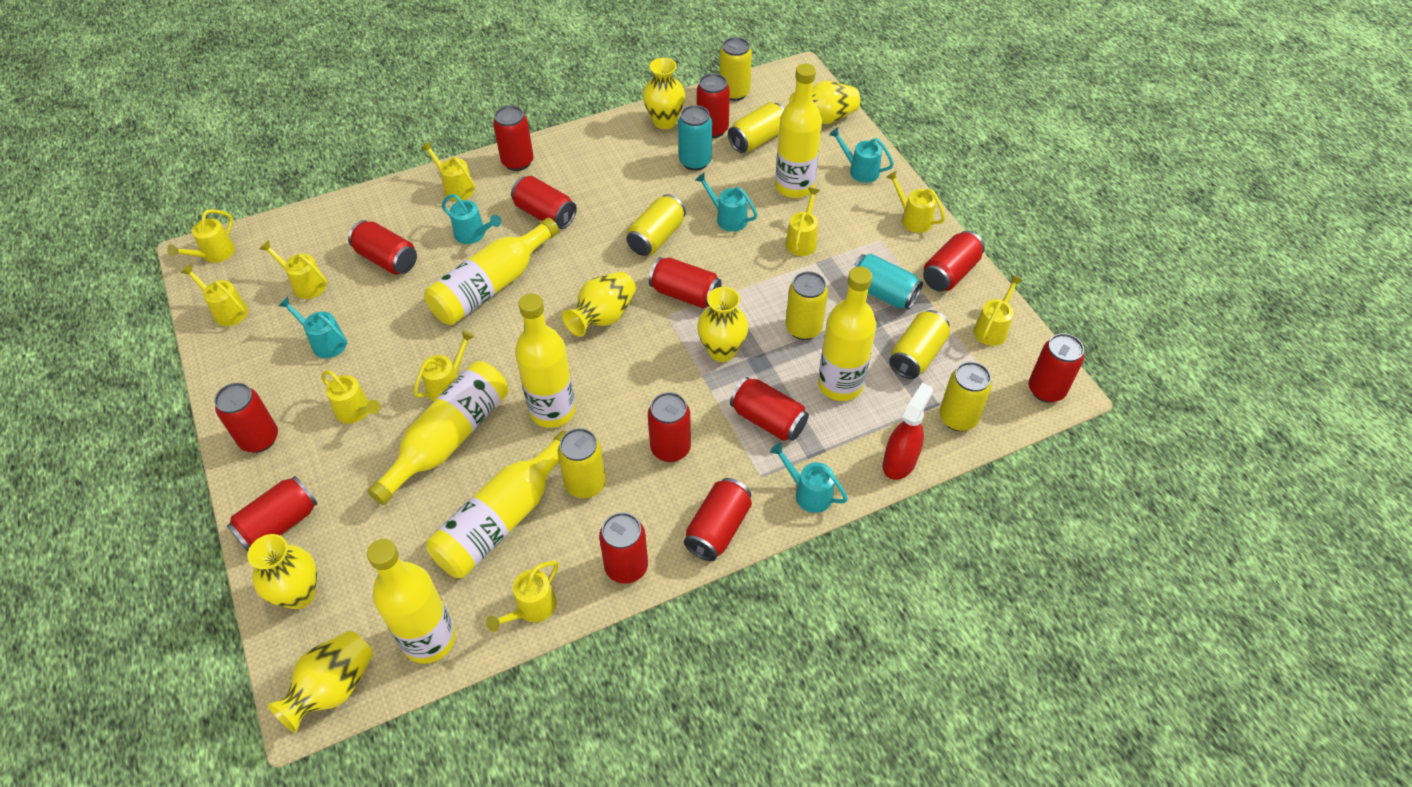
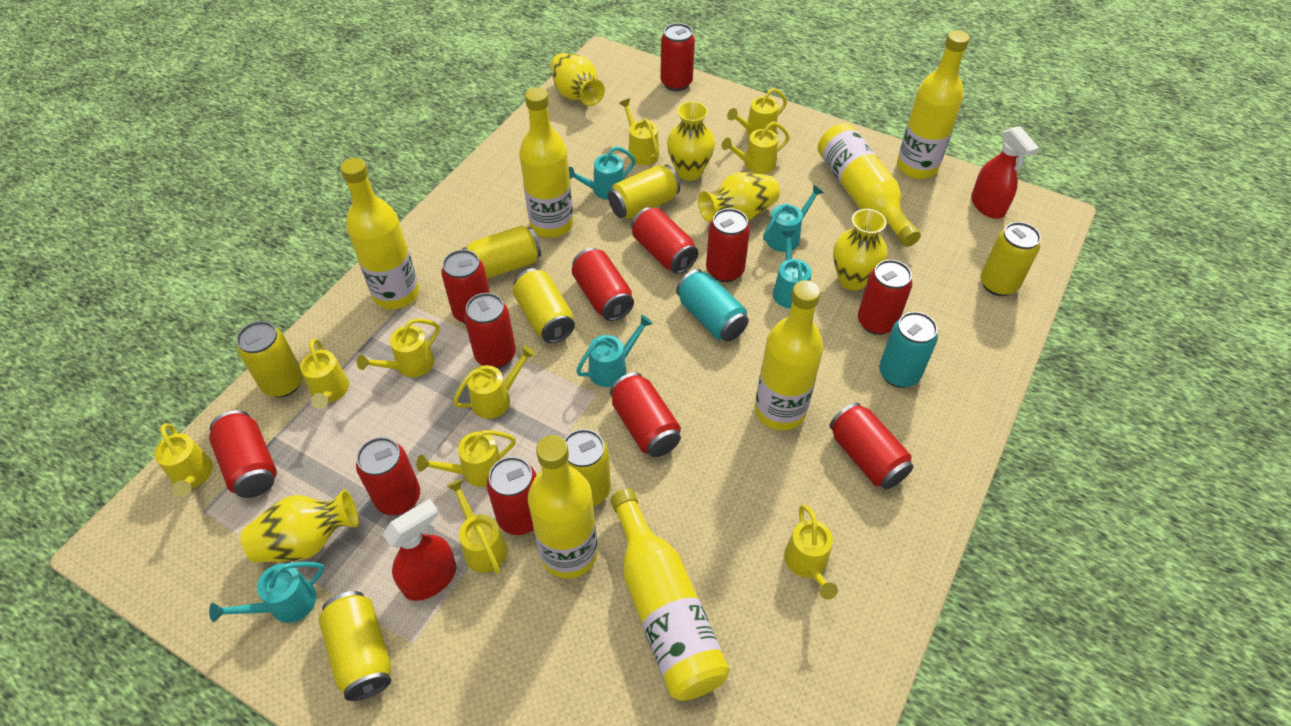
red can: 13 -> 12
red spray bottle: 1 -> 2
yellow vase: 6 -> 5

